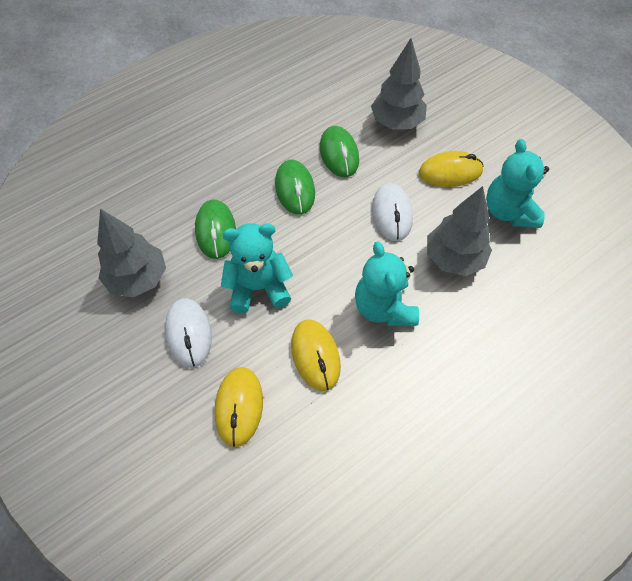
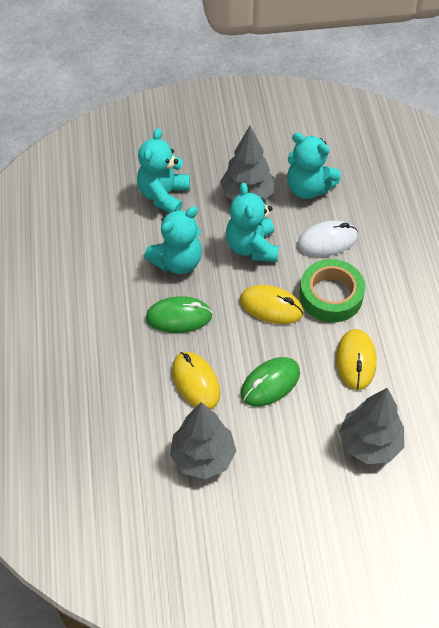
green mouse: 3 -> 2
green tape: 0 -> 1
turquoise teddy bear: 3 -> 4
white mouse: 2 -> 1

